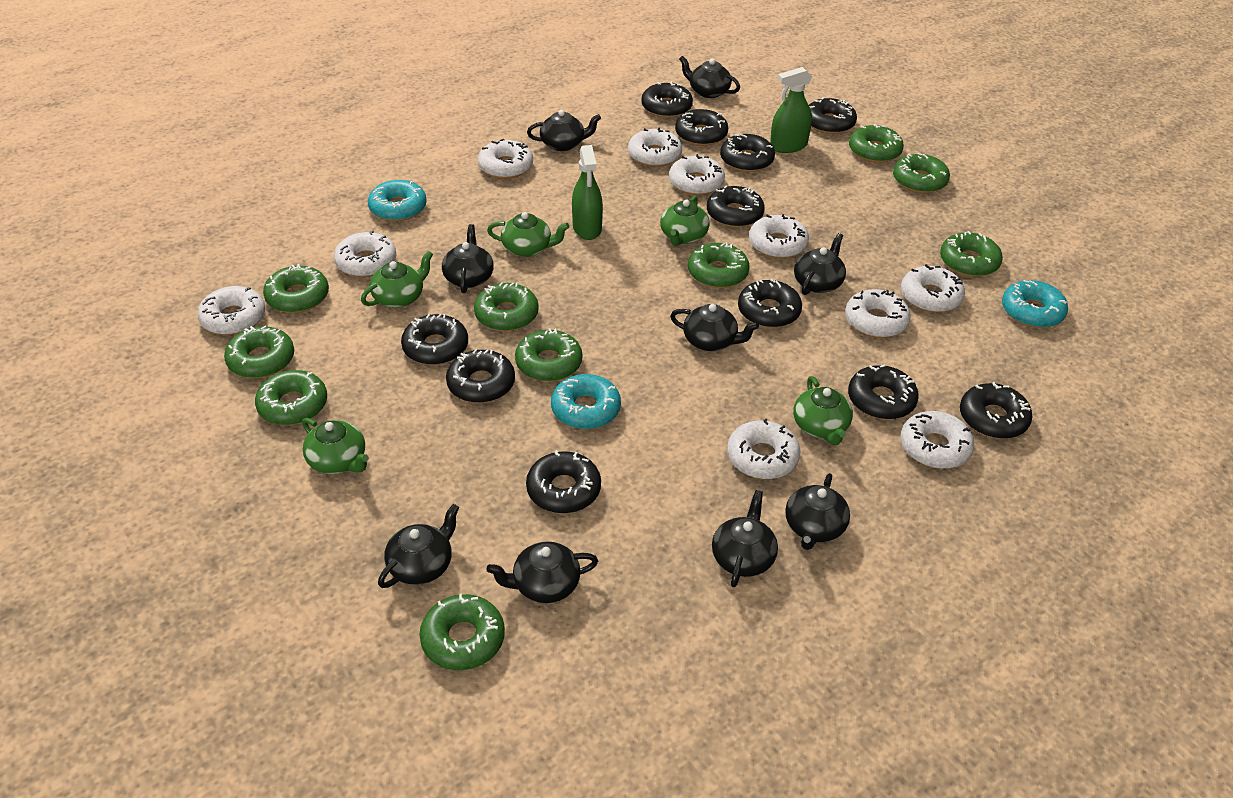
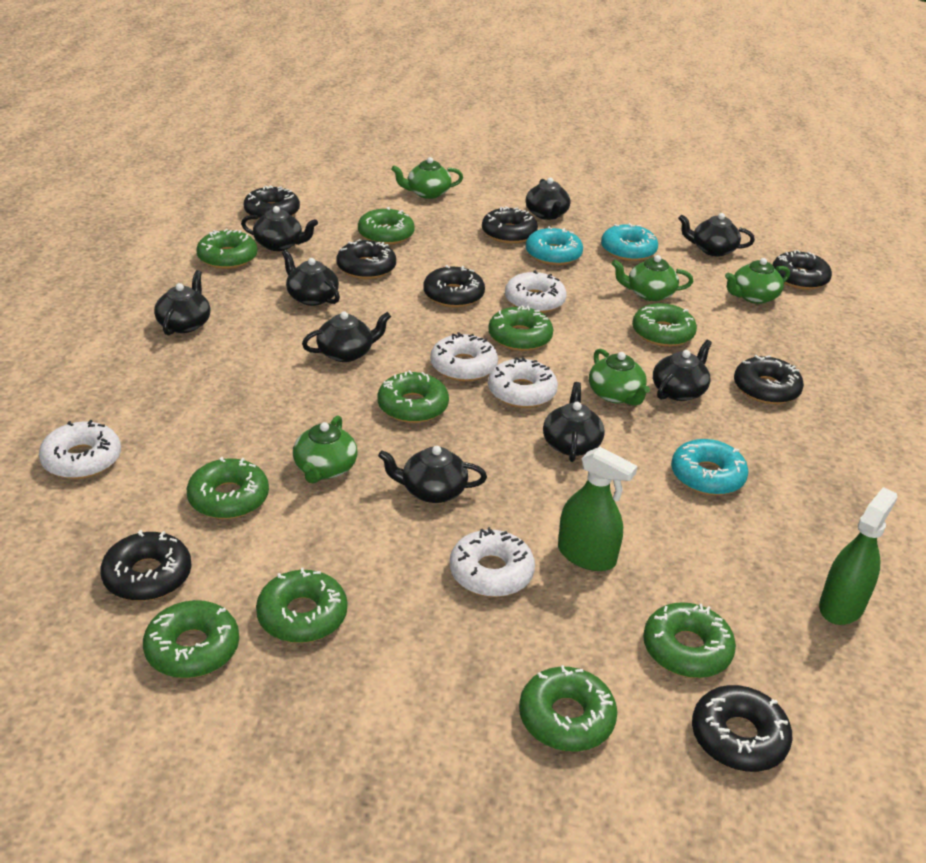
black donut: 11 -> 8
white donut: 10 -> 5

